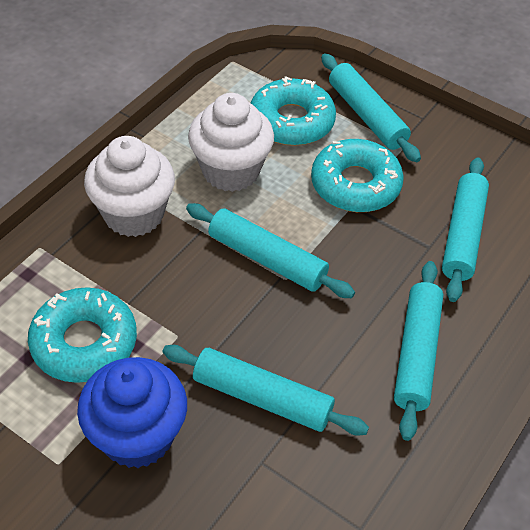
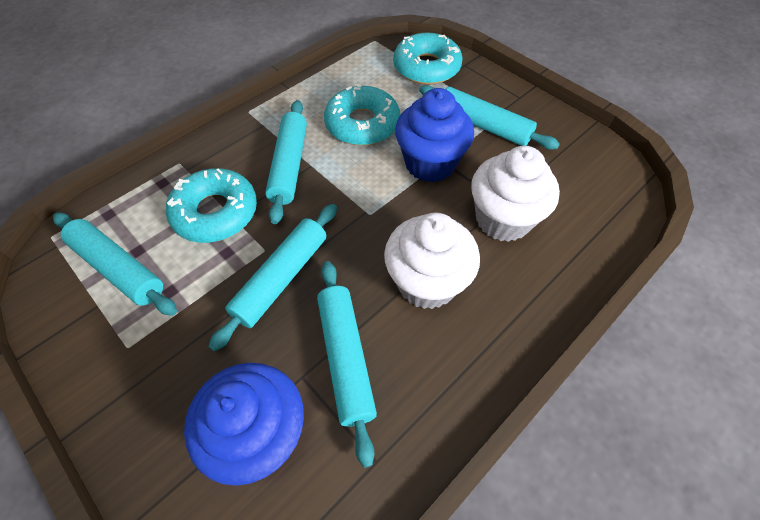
blue cupcake: 1 -> 2

